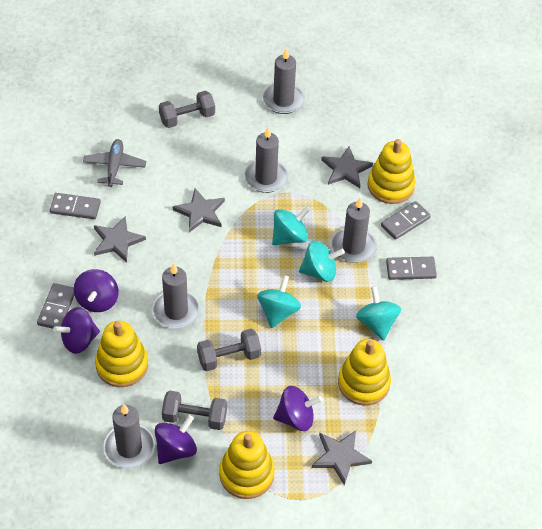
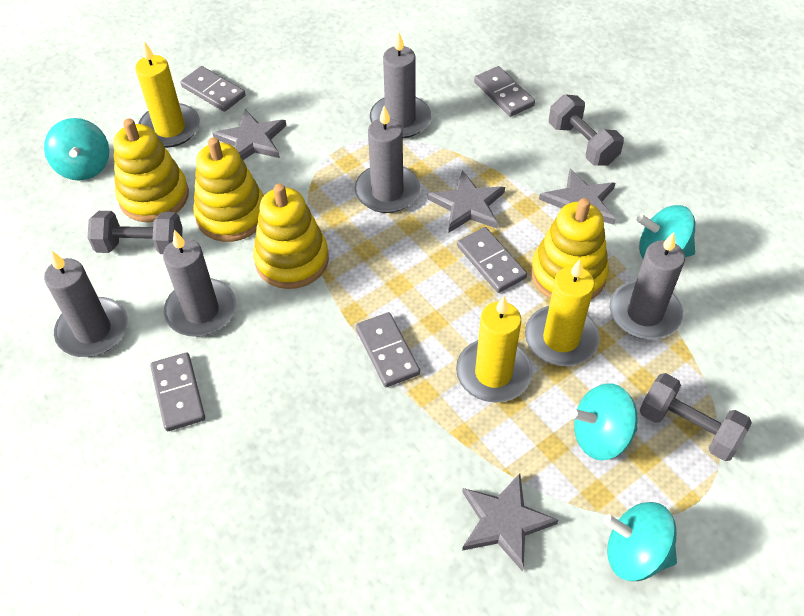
grey domino: 4 -> 5
grey plane: 1 -> 0
purple spinning top: 4 -> 0
yellow candle: 0 -> 3

